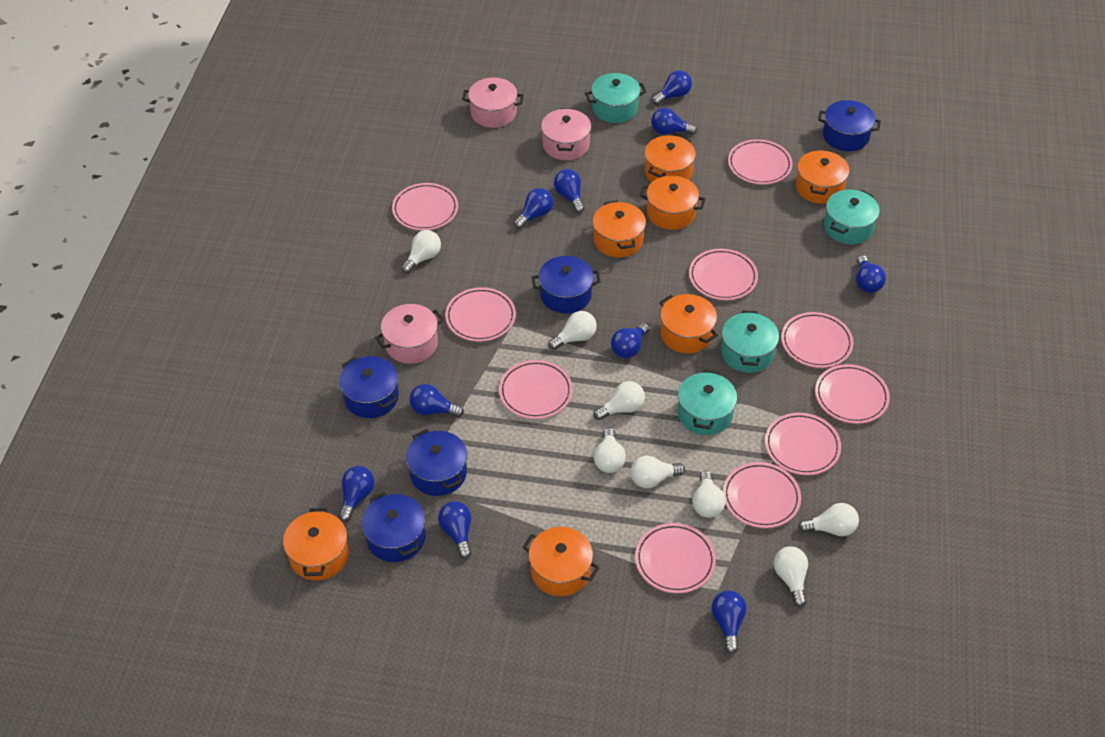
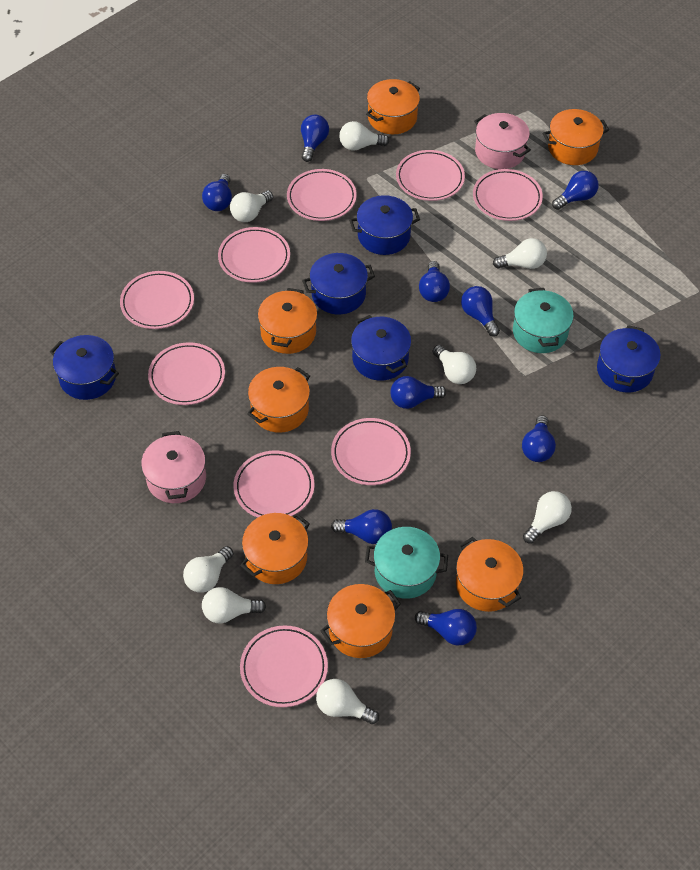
blue light bulb: 10 -> 9
pink plate: 10 -> 9
pink pot: 3 -> 2
turquoise pot: 4 -> 2

